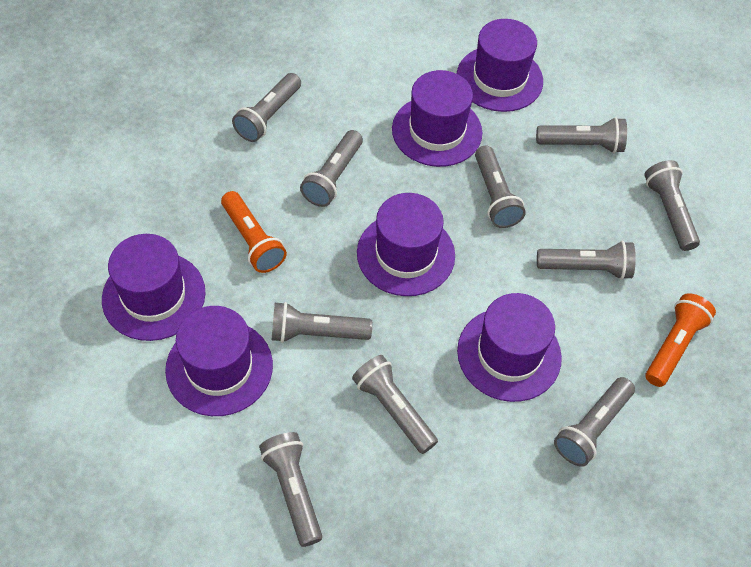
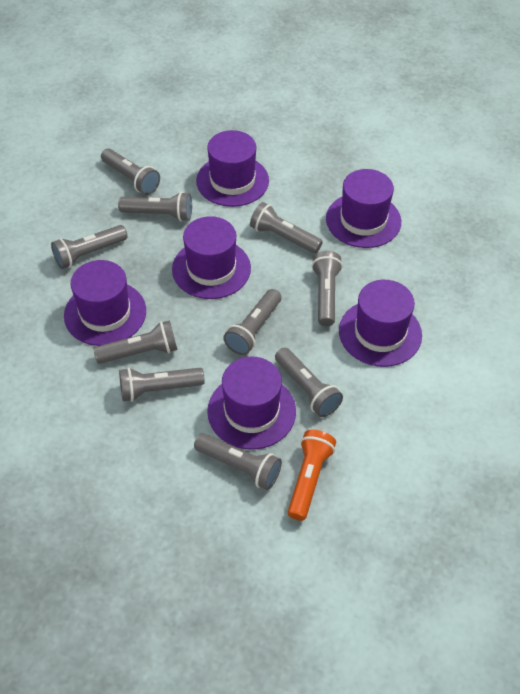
orange flashlight: 2 -> 1

